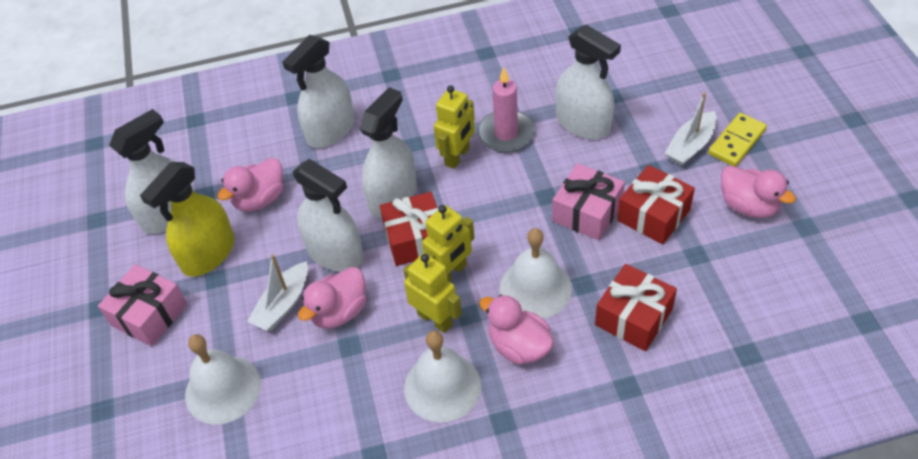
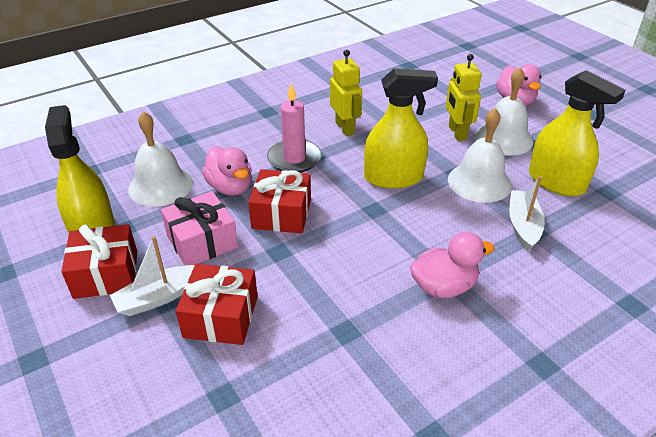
pink duck: 4 -> 3
pink gift: 2 -> 1
white spray bottle: 5 -> 0
yellow domino: 1 -> 0
yellow robot: 3 -> 2
yellow spray bottle: 1 -> 3

